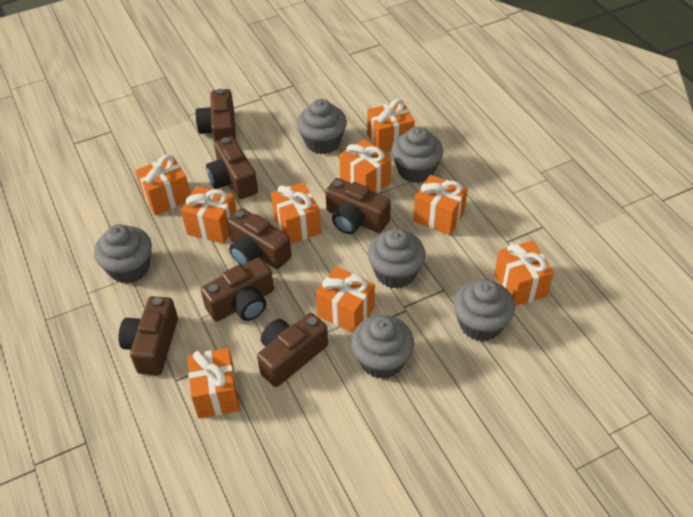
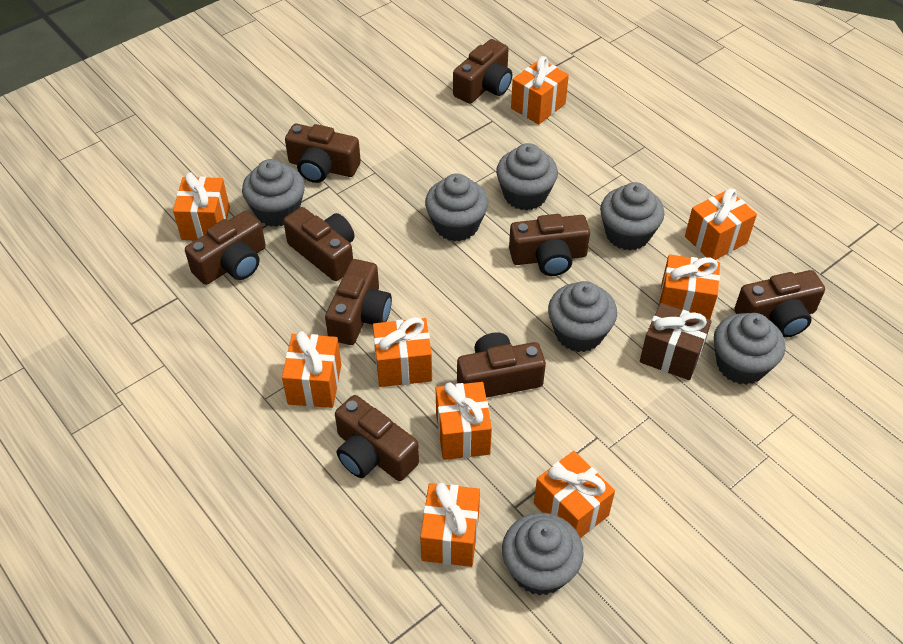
brown camera: 7 -> 9
brown gift: 0 -> 1
grey cupcake: 6 -> 7

